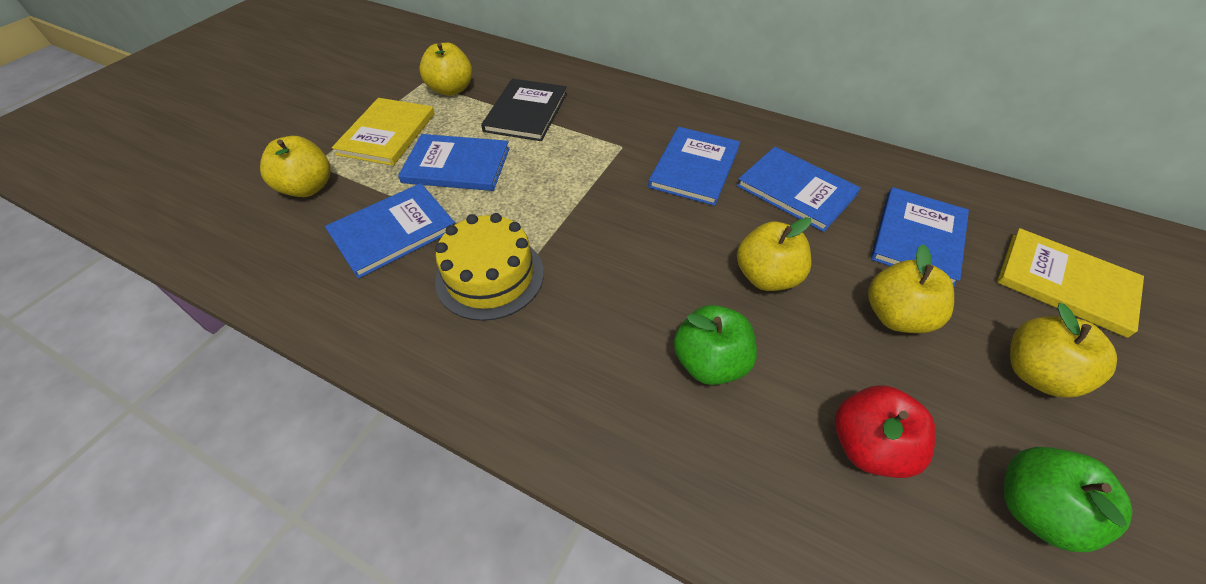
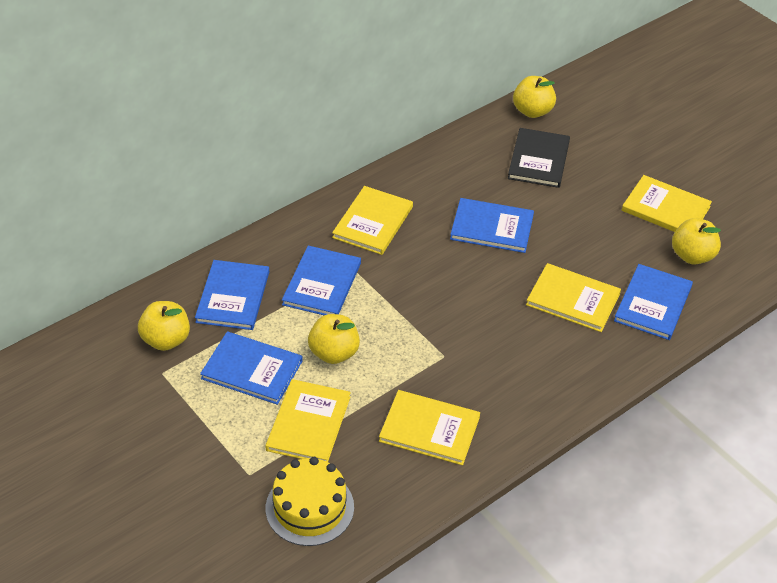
green apple: 2 -> 0
red apple: 1 -> 0
yellow apple: 5 -> 4
yellow book: 2 -> 5

